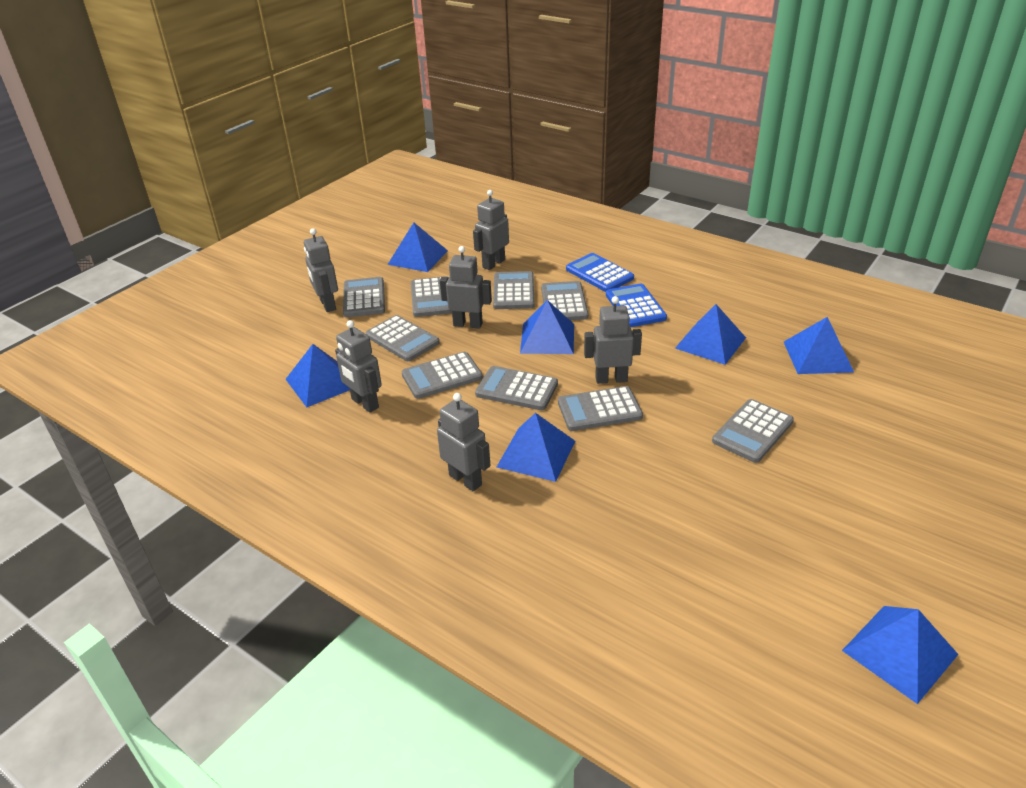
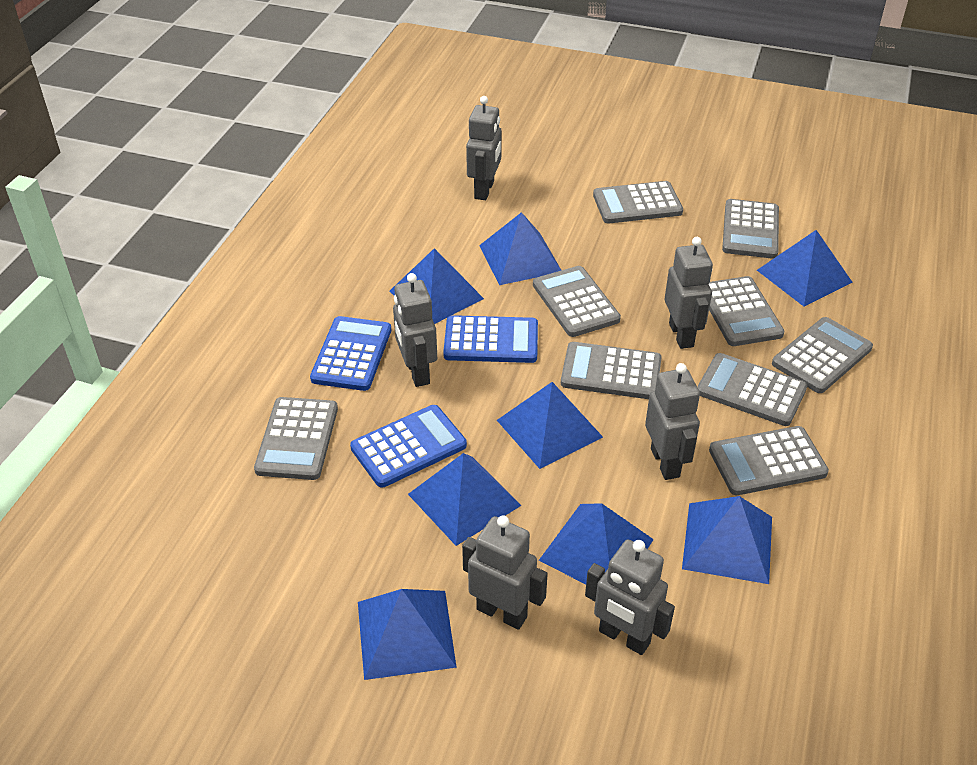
blue calculator: 2 -> 3
blue pyramid: 7 -> 8

